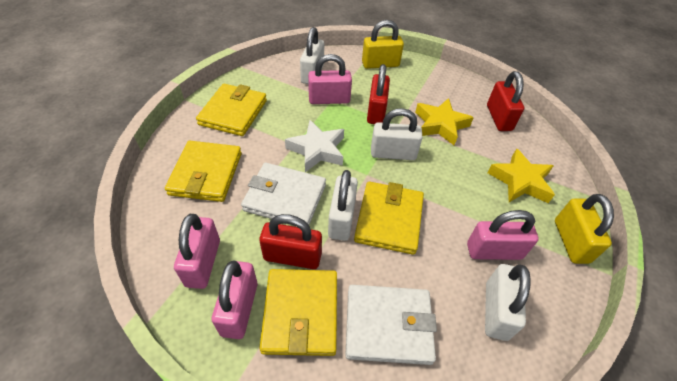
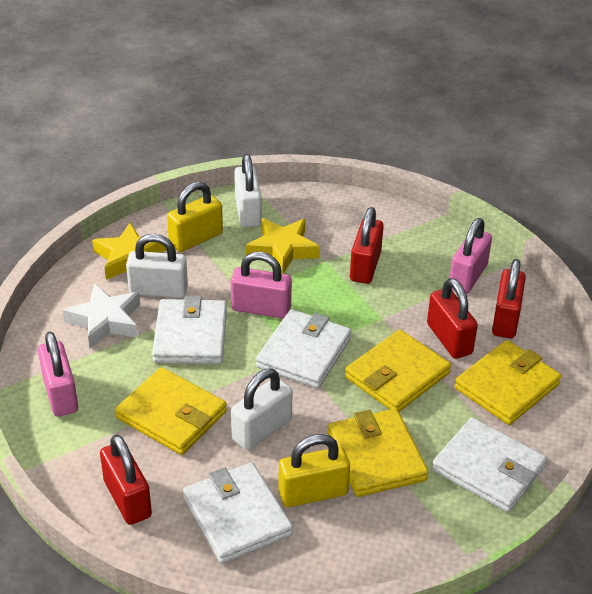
pink padlock: 4 -> 3
red padlock: 3 -> 4
white padlock: 4 -> 3
white wallet: 2 -> 4

